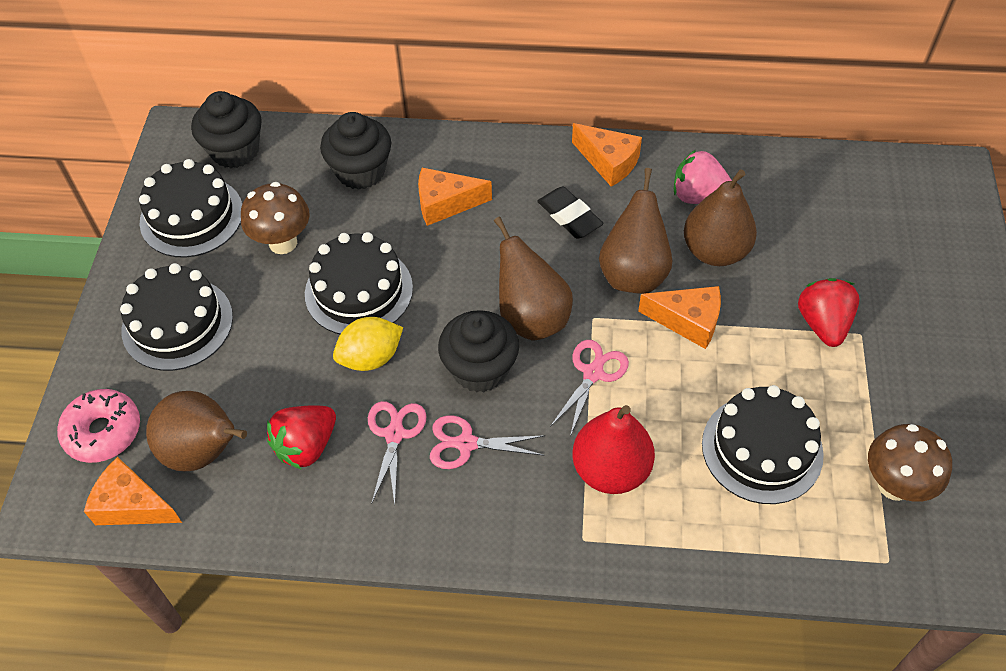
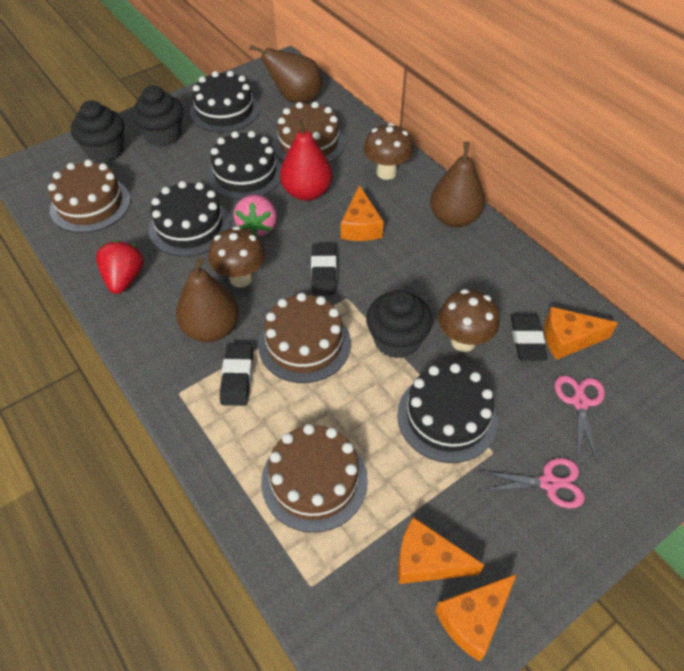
black eraser: 1 -> 3
brown cake: 0 -> 4
brown mushroom: 2 -> 3
brown pear: 4 -> 3
pink donut: 1 -> 0
pink scissors: 3 -> 2
red strawberry: 2 -> 1
yellow lemon: 1 -> 0

